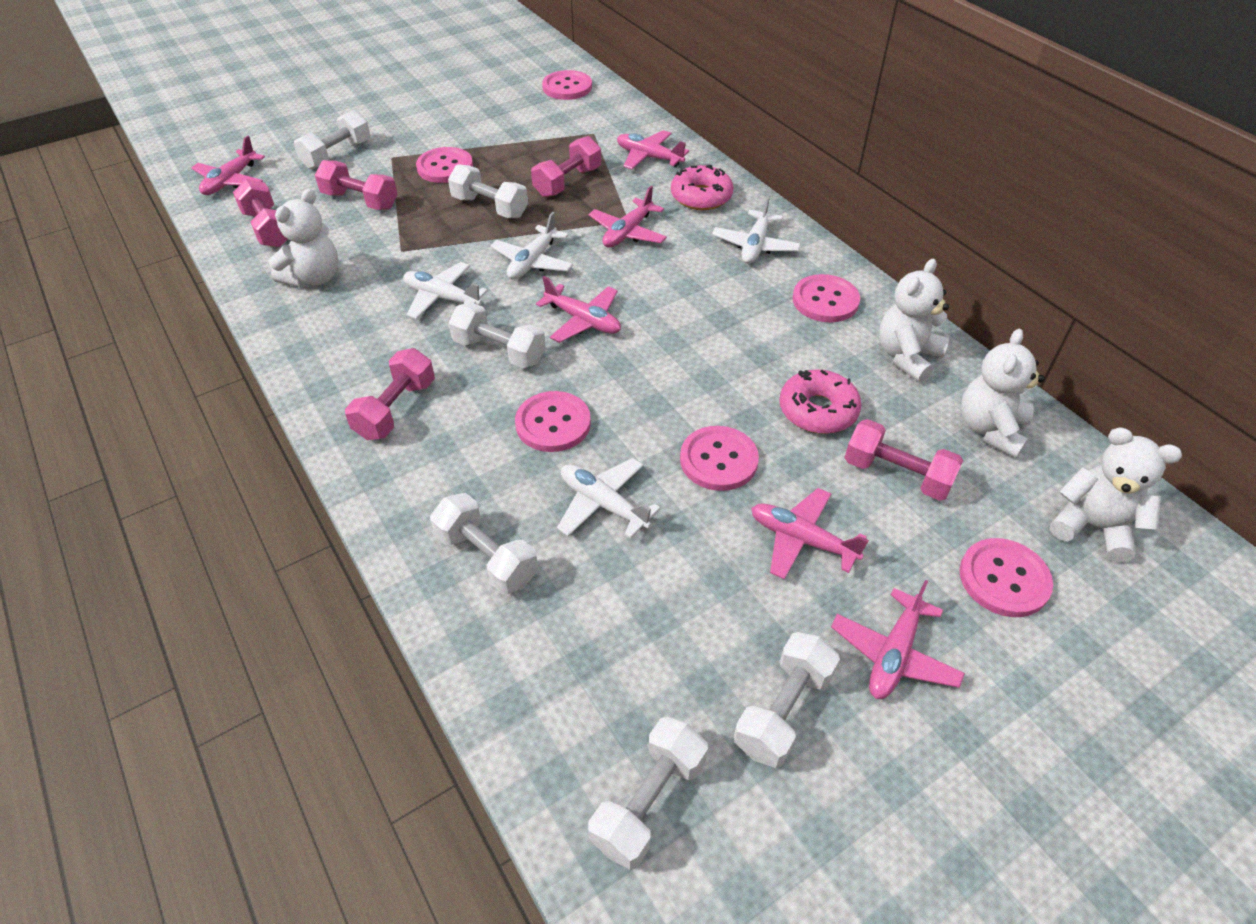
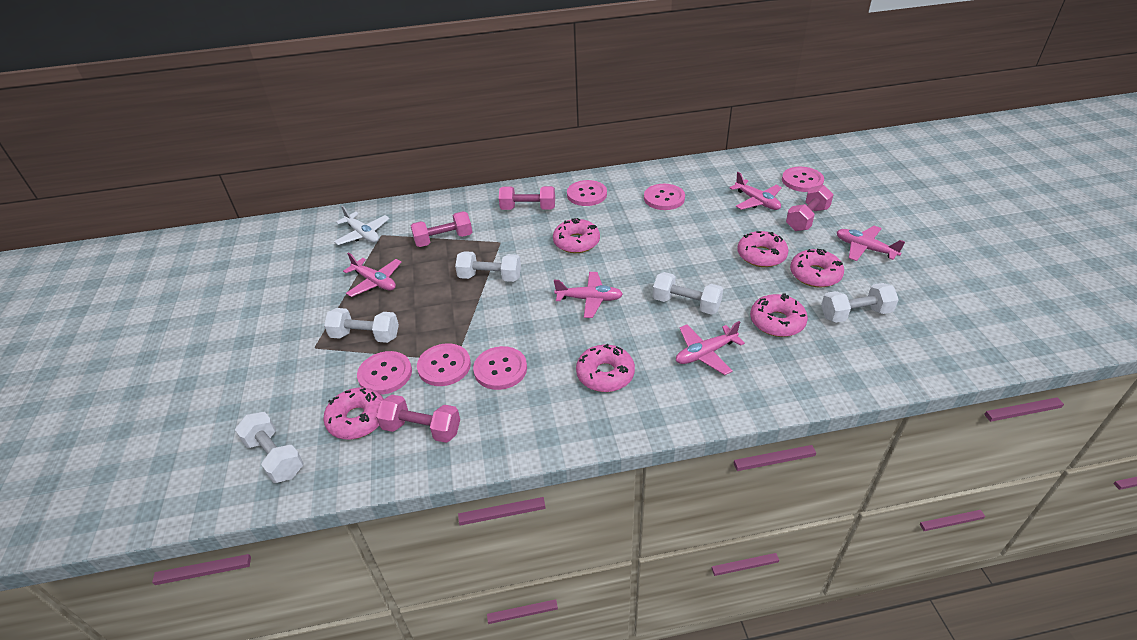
pink donut: 2 -> 6
pink dumbbell: 5 -> 4
pink plane: 6 -> 5
white dumbbell: 6 -> 5
white plane: 4 -> 1
white teddy bear: 4 -> 0

